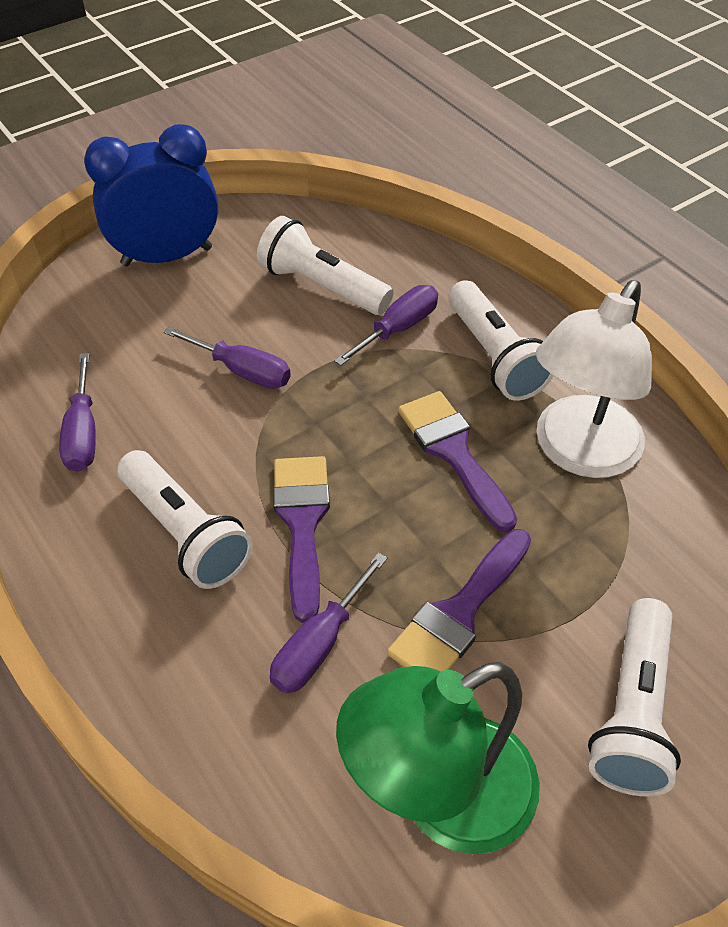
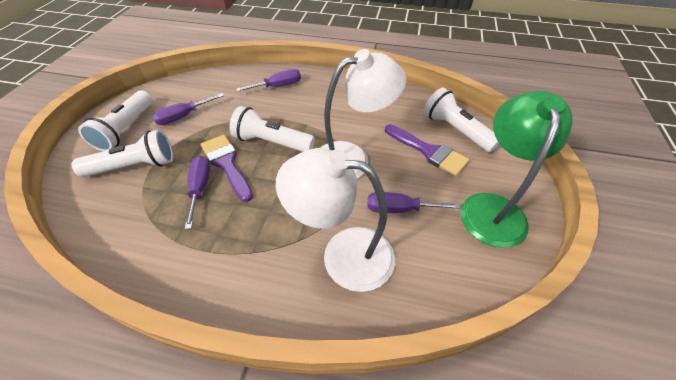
blue clock: 1 -> 0
purple brush: 3 -> 2
white lamp: 1 -> 2

